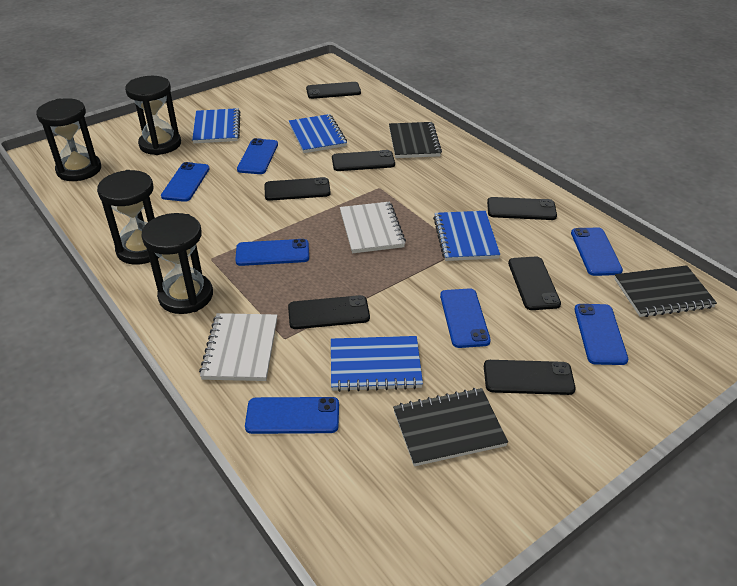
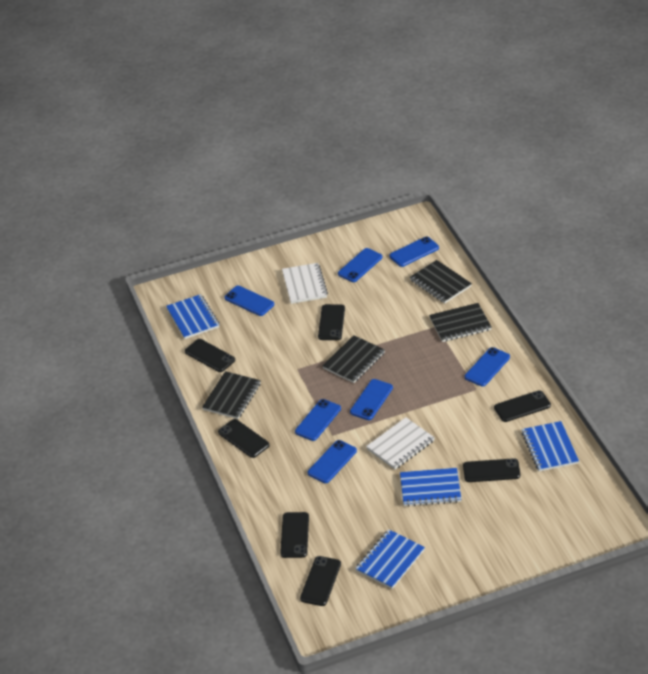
black hourglass: 4 -> 0
black notebook: 3 -> 4

